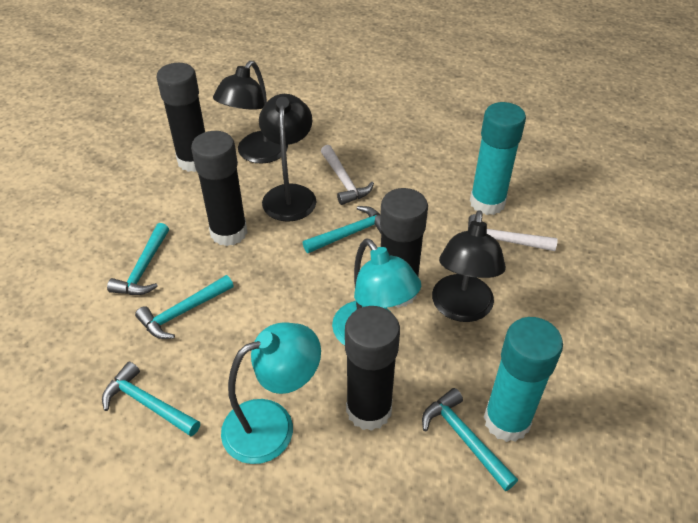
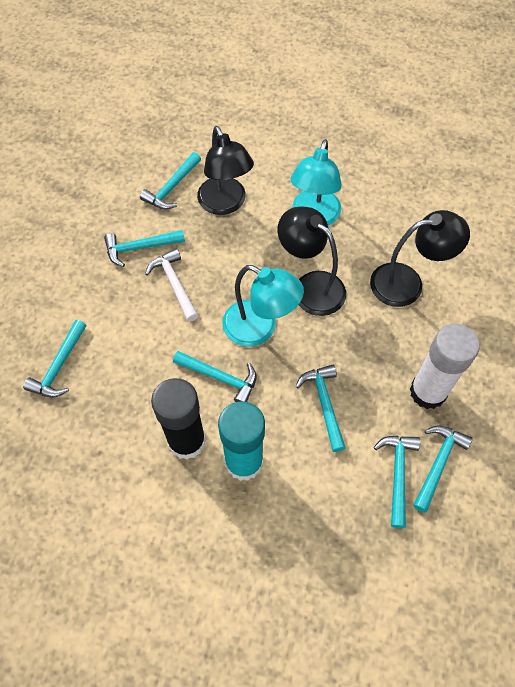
black glue stick: 4 -> 1
turquoise glue stick: 2 -> 1
turquoise hammer: 5 -> 7
white glue stick: 0 -> 1
white hammer: 2 -> 1

